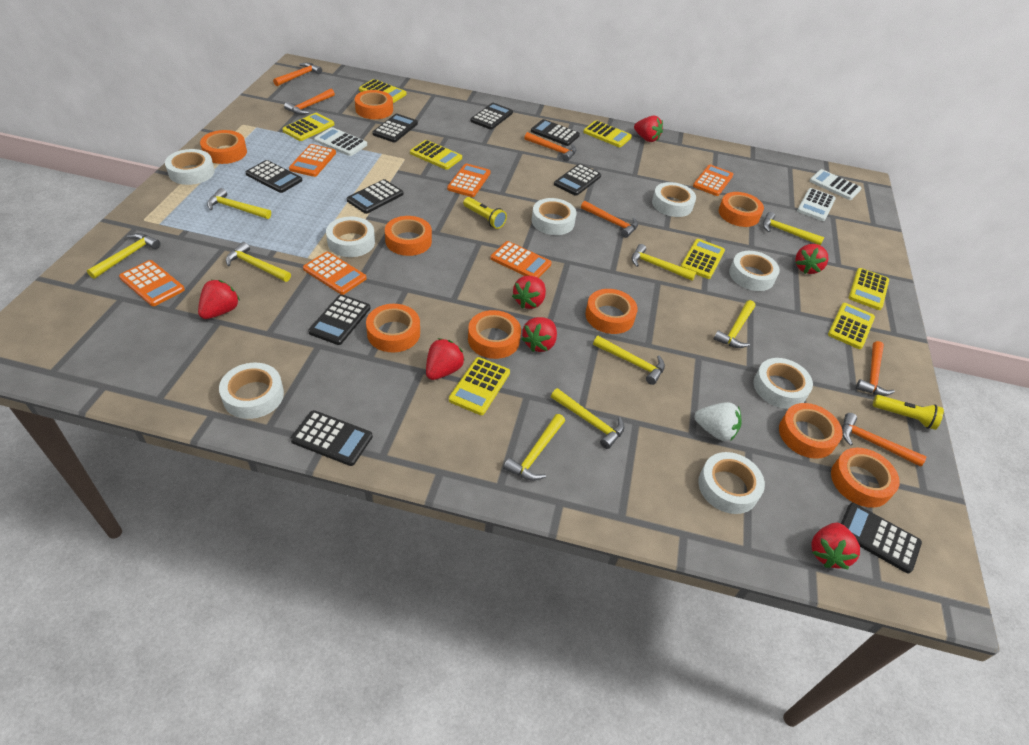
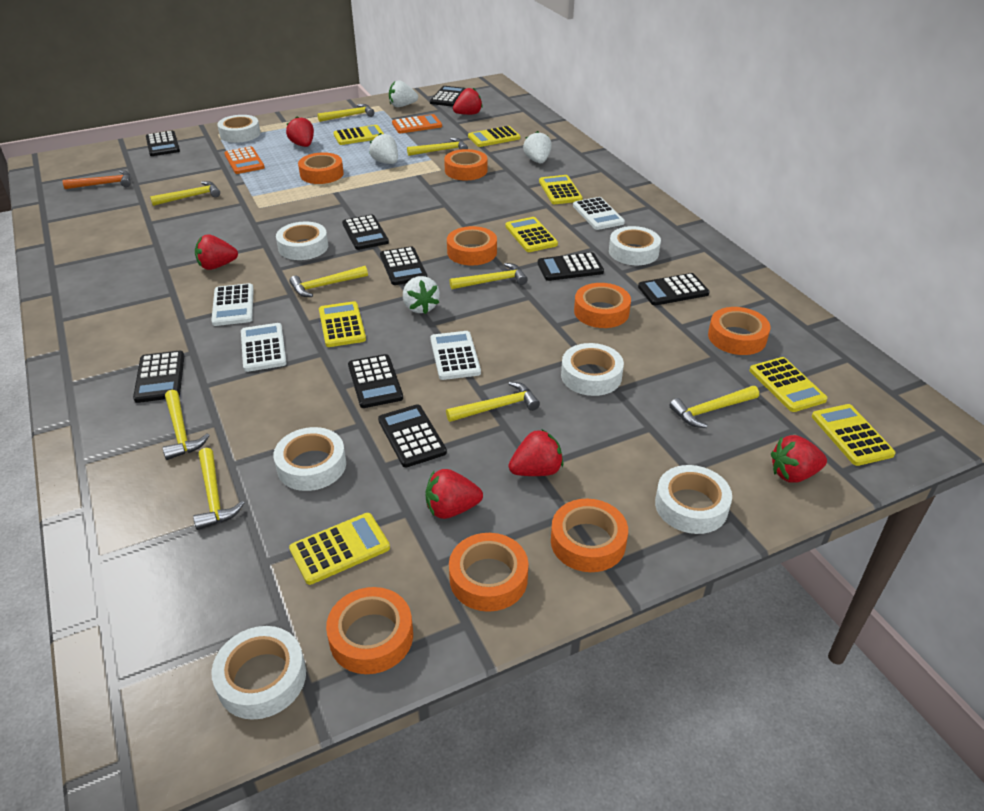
orange calculator: 6 -> 2
orange hammer: 6 -> 1
orange tape: 9 -> 8
red strawberry: 7 -> 6
white calculator: 3 -> 4
white strawberry: 1 -> 4
white tape: 8 -> 7
yellow flashlight: 2 -> 0

